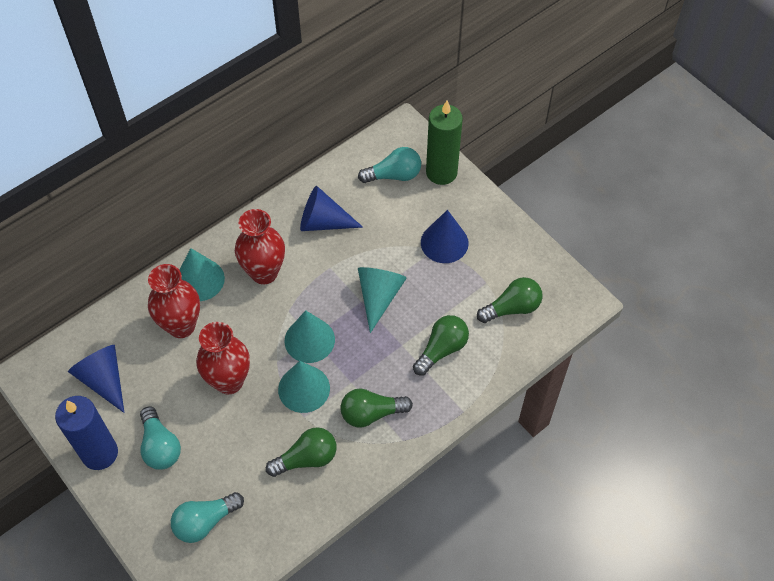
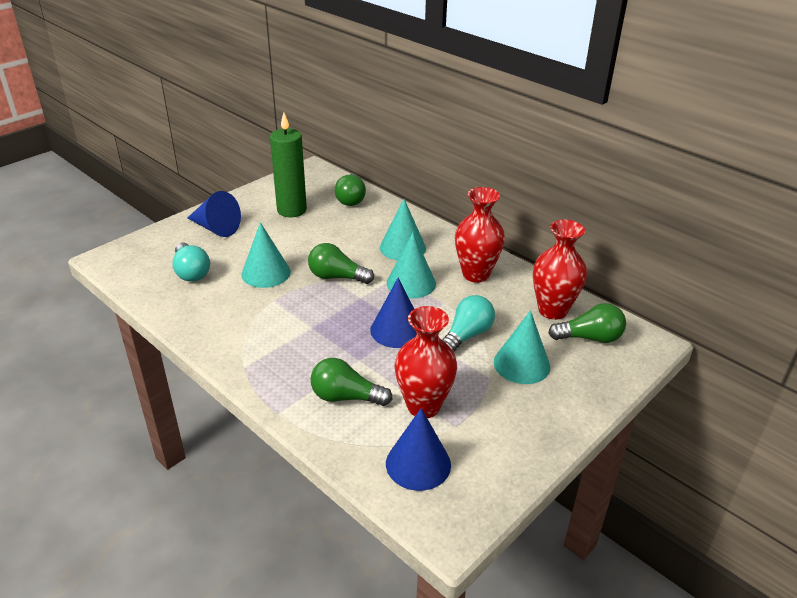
blue candle: 1 -> 0
turquoise light bulb: 3 -> 2

